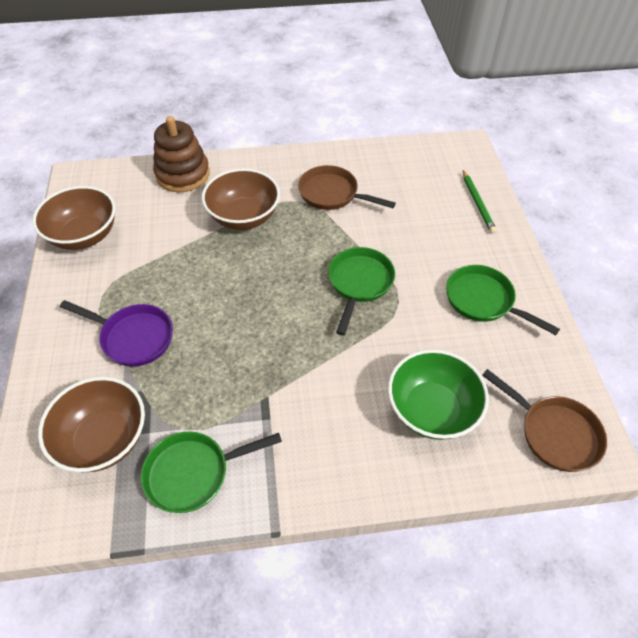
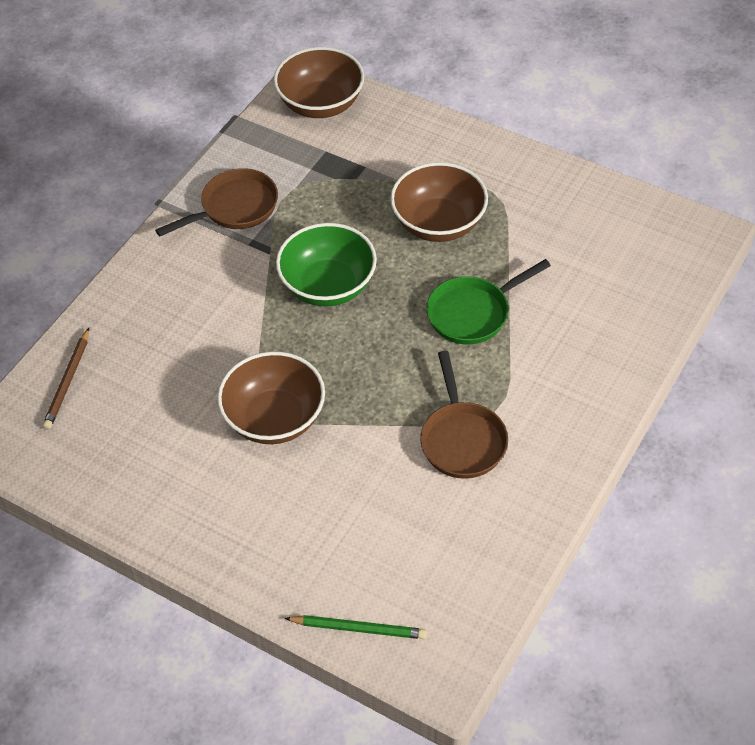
brown pencil: 0 -> 1
brown stacking toy: 1 -> 0
green pan: 3 -> 1
purple pan: 1 -> 0

